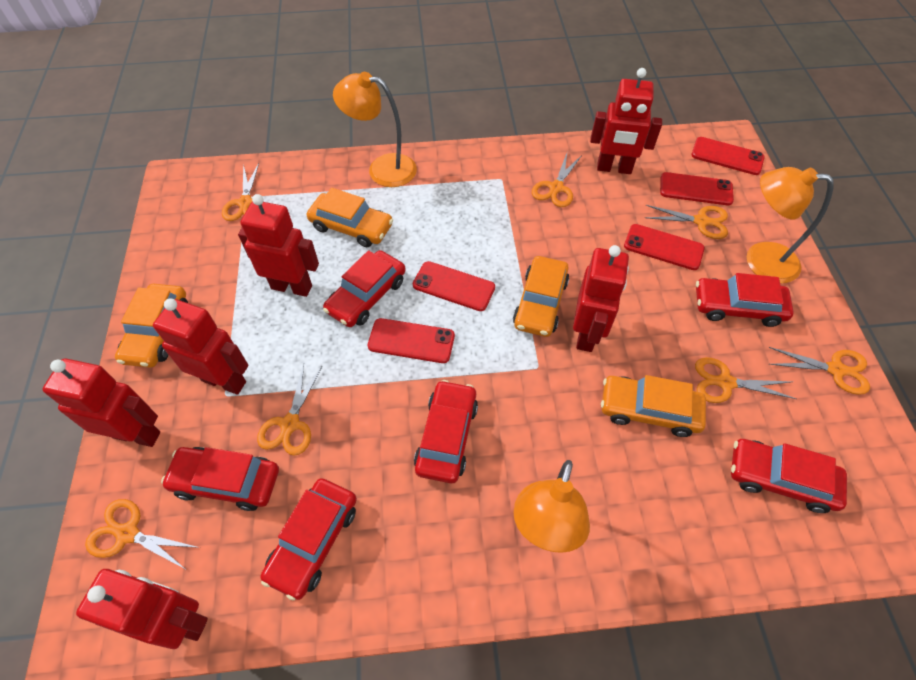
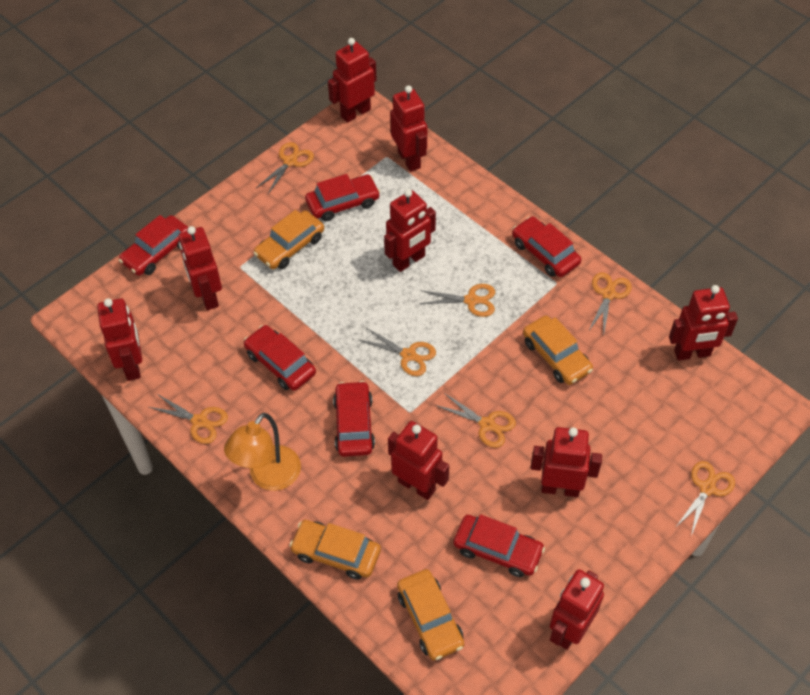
orange lamp: 3 -> 1
red phone: 5 -> 0
red robot: 6 -> 9

